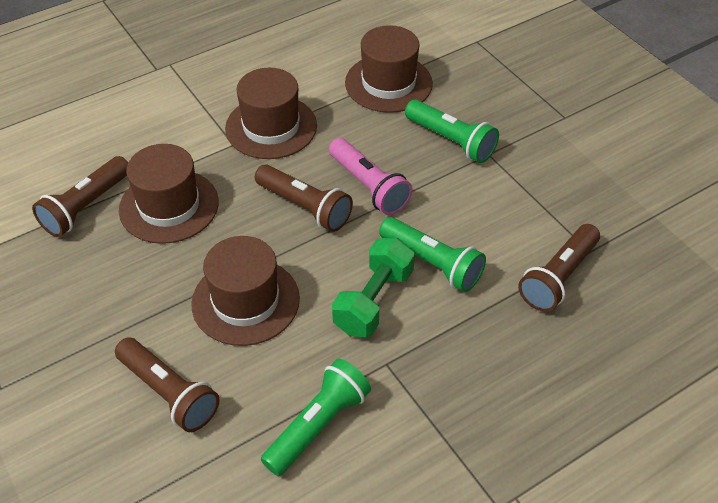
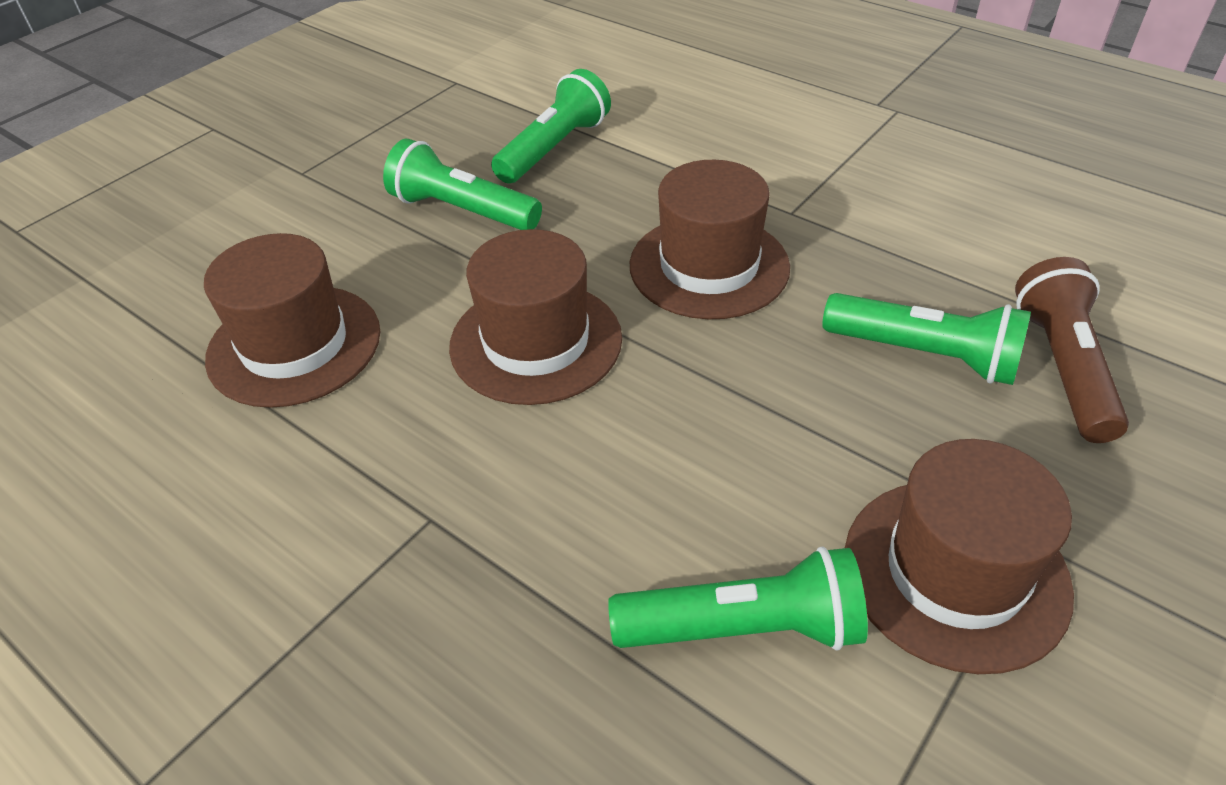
brown flashlight: 4 -> 1
green dumbbell: 1 -> 0
green flashlight: 3 -> 4
pink flashlight: 1 -> 0

